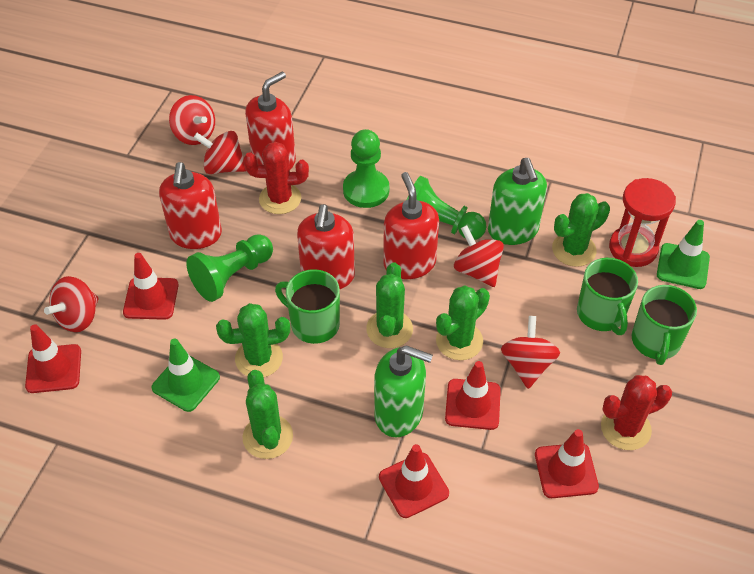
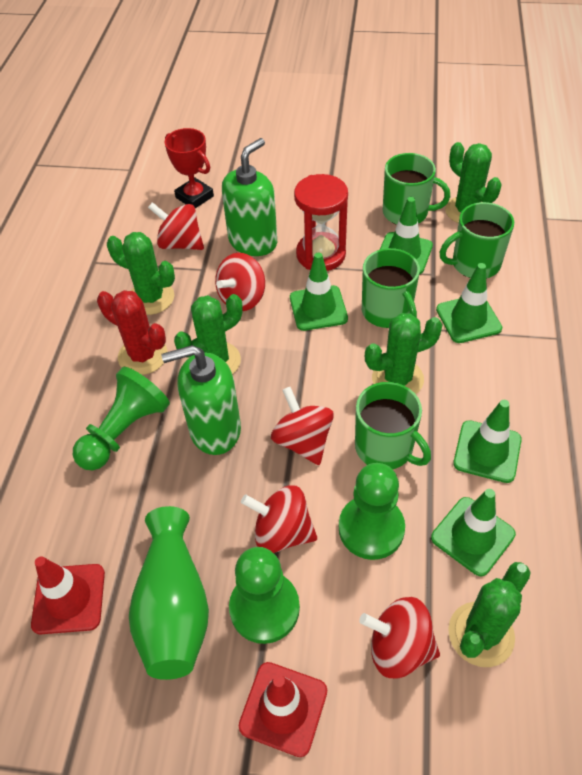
green mug: 3 -> 4
green traffic cone: 2 -> 5
green vase: 0 -> 1
red cactus: 2 -> 1
red soap dispenser: 4 -> 0
red traffic cone: 5 -> 2
red trophy: 0 -> 1

